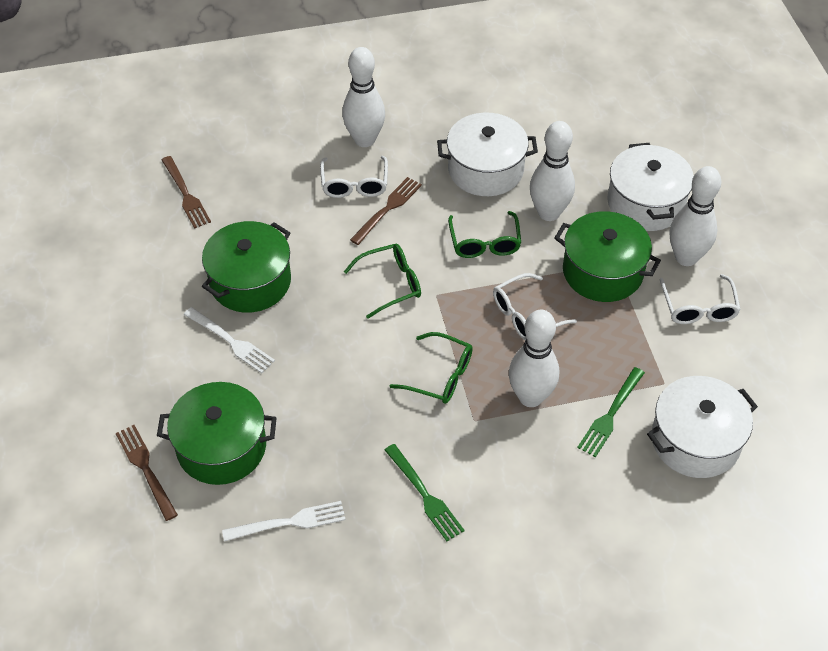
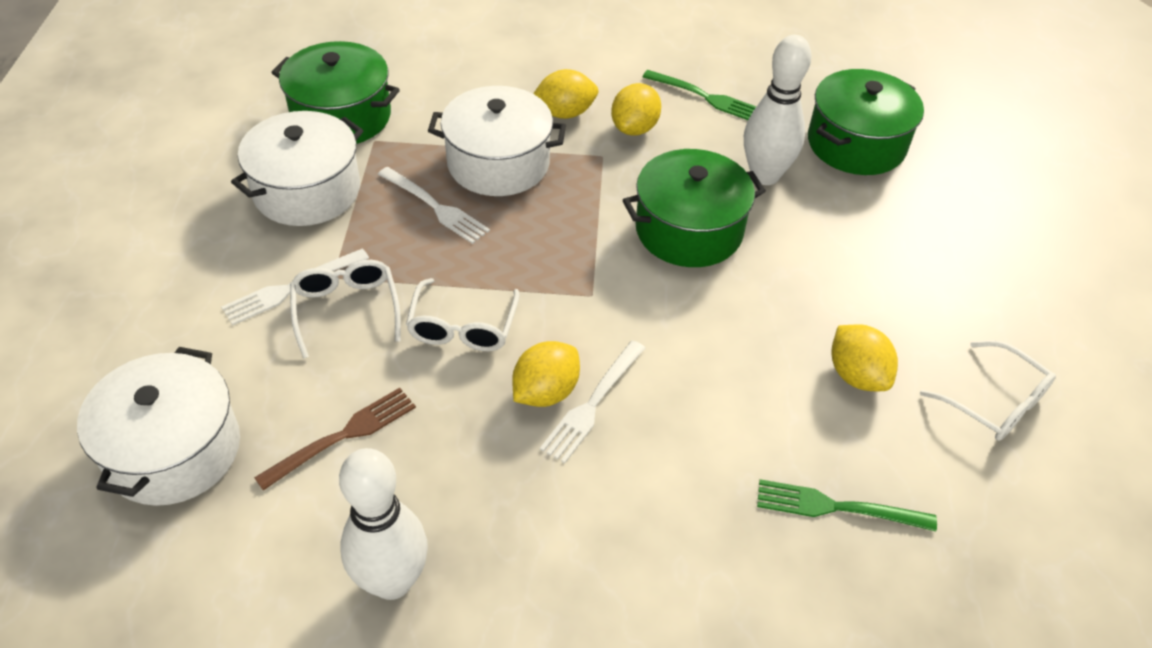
brown fork: 3 -> 1
green glasses: 3 -> 0
white bowling pin: 4 -> 2
white fork: 2 -> 3
yellow lemon: 0 -> 4

